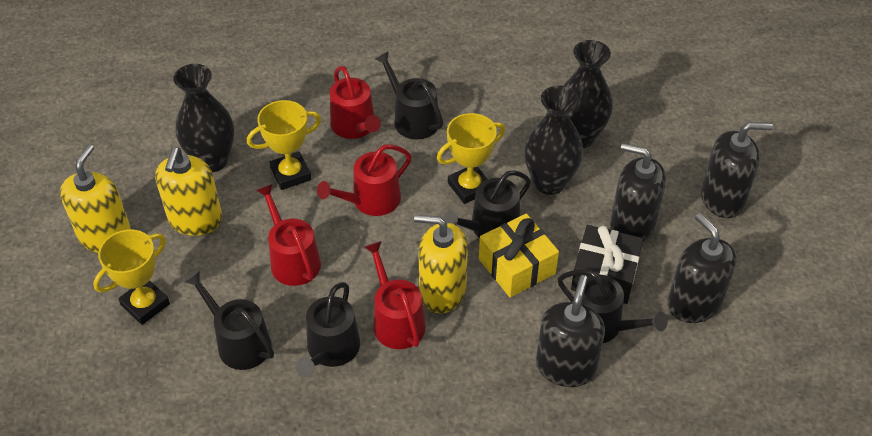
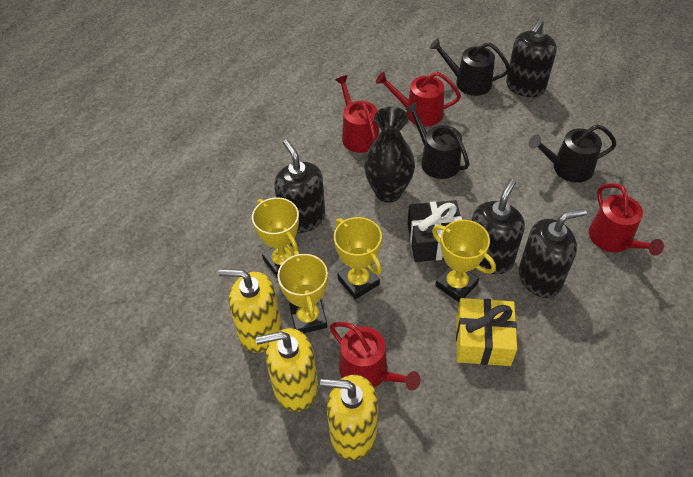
black vase: 3 -> 1
black watering can: 5 -> 3
yellow trophy: 3 -> 4

